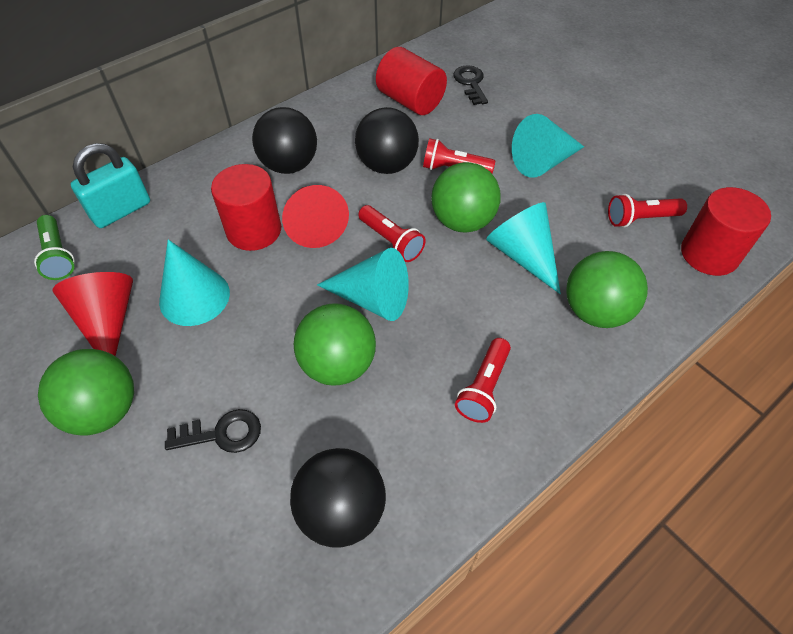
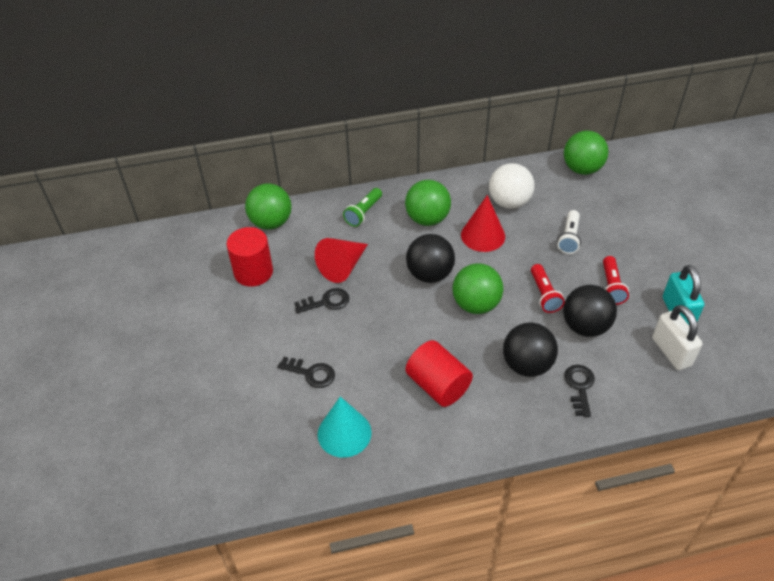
black key: 2 -> 3
red cylinder: 3 -> 2
red flashlight: 4 -> 2
turquoise cone: 4 -> 1
white ball: 0 -> 1
white flashlight: 0 -> 1
white padlock: 0 -> 1

